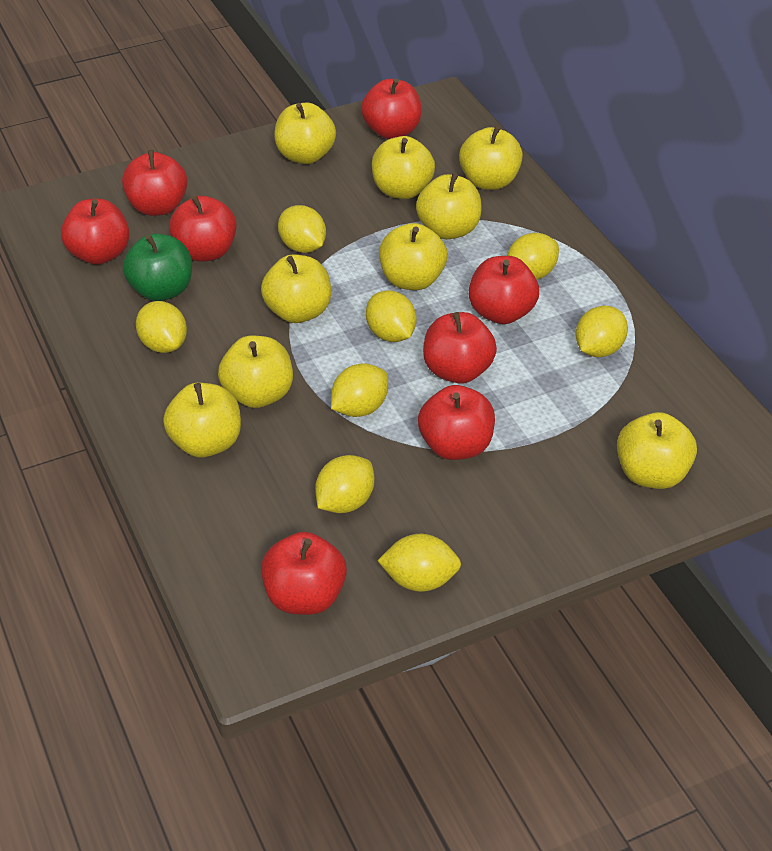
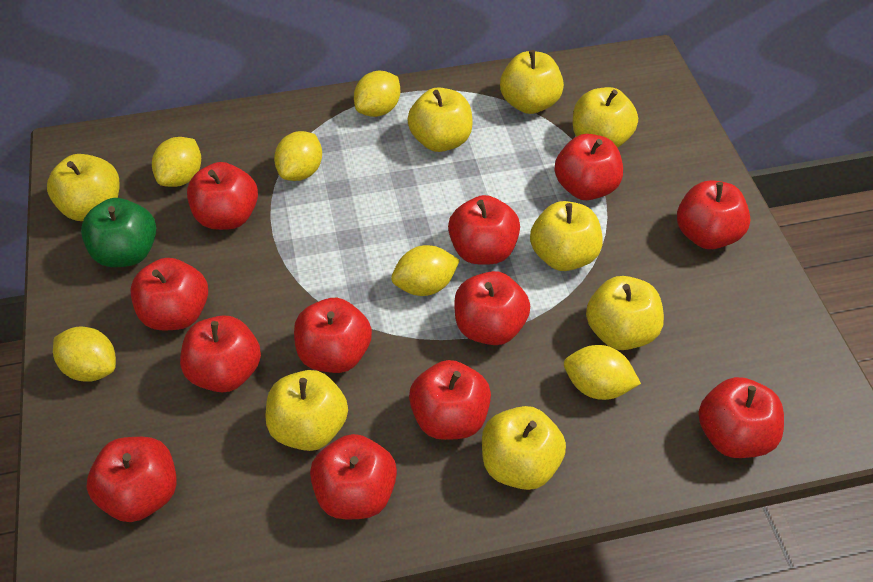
red apple: 8 -> 12
yellow apple: 9 -> 8
yellow lemon: 8 -> 6

